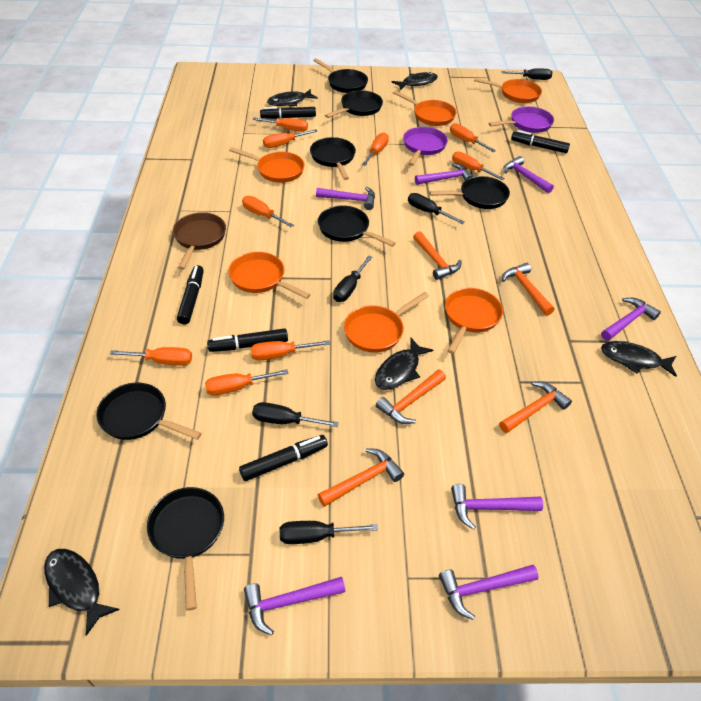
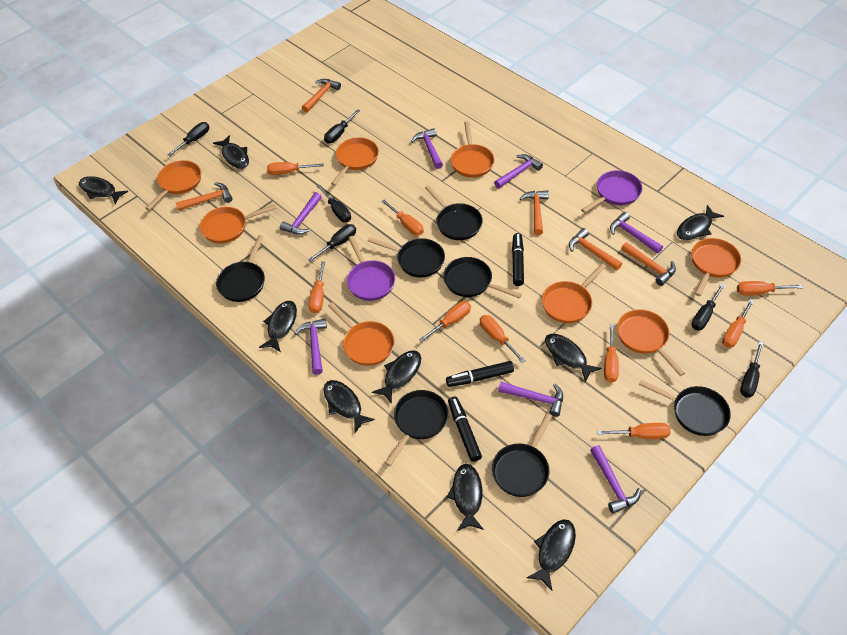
black fish: 5 -> 9
black marker: 5 -> 3
black screwdriver: 5 -> 6
brown pan: 1 -> 0
orange pan: 6 -> 8

